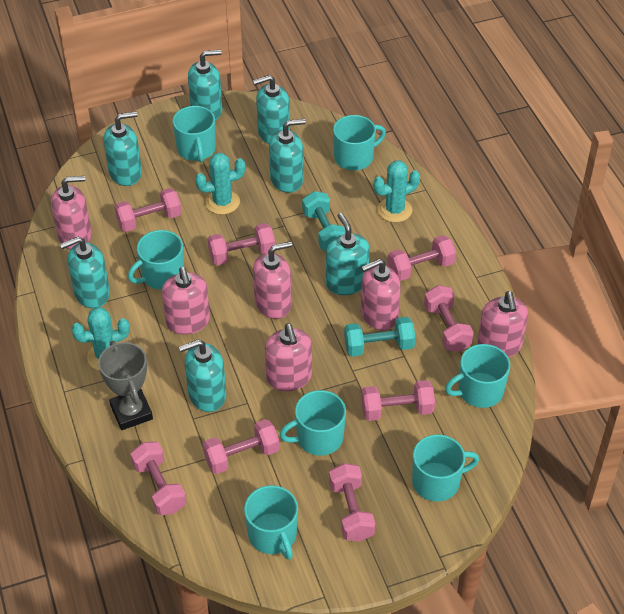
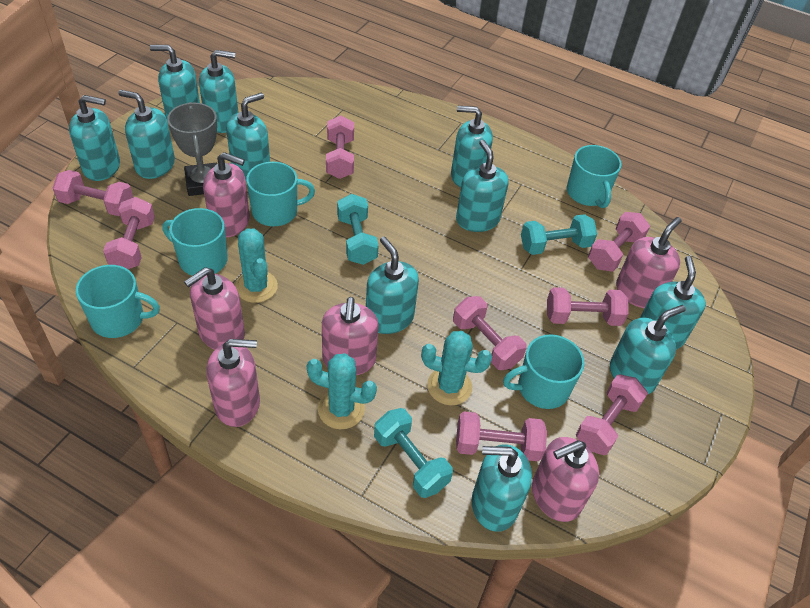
turquoise dumbbell: 2 -> 3
turquoise mug: 7 -> 5
turquoise soap dispenser: 7 -> 11

